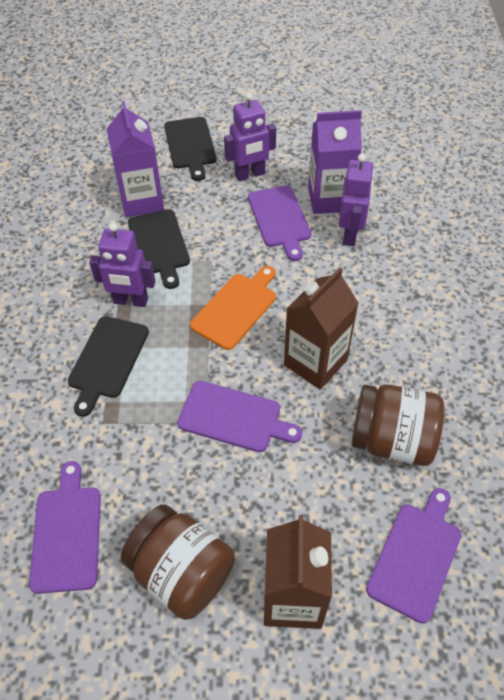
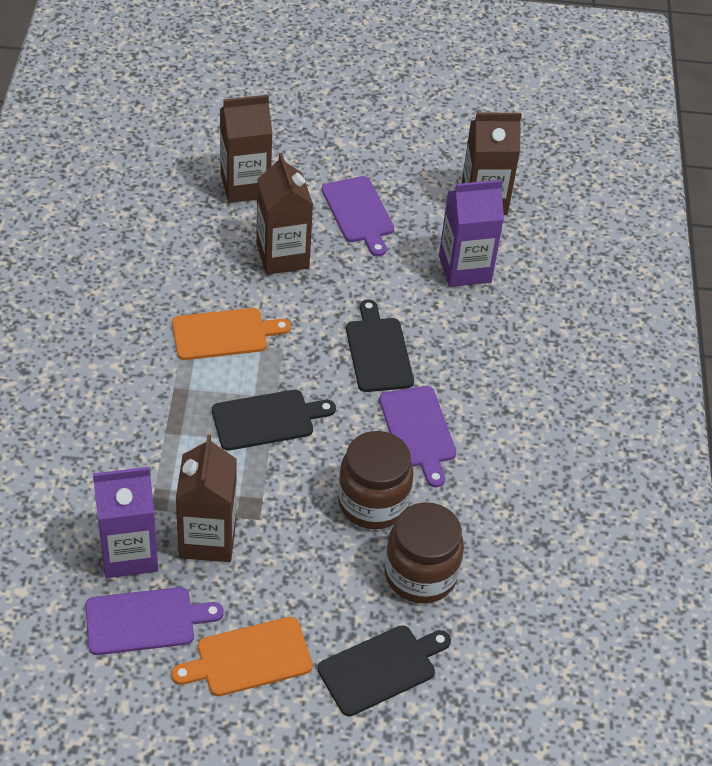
brown carton: 2 -> 4
orange cutting board: 1 -> 2
purple cutting board: 4 -> 3
purple robot: 3 -> 0

